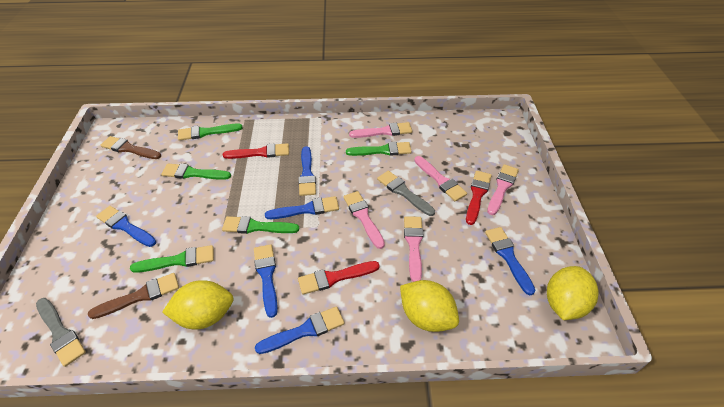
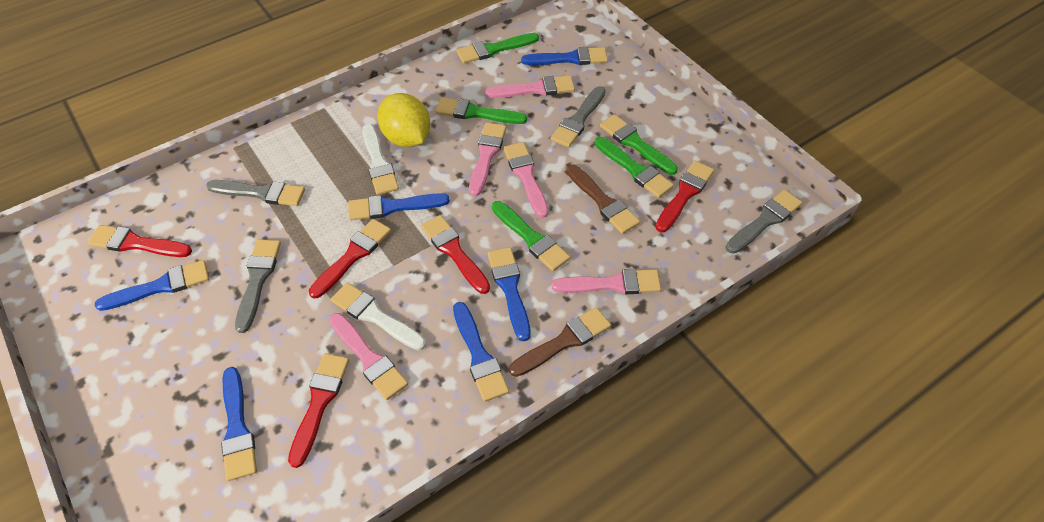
grey brush: 2 -> 4
red brush: 3 -> 5
white brush: 0 -> 2
yellow lemon: 3 -> 1

